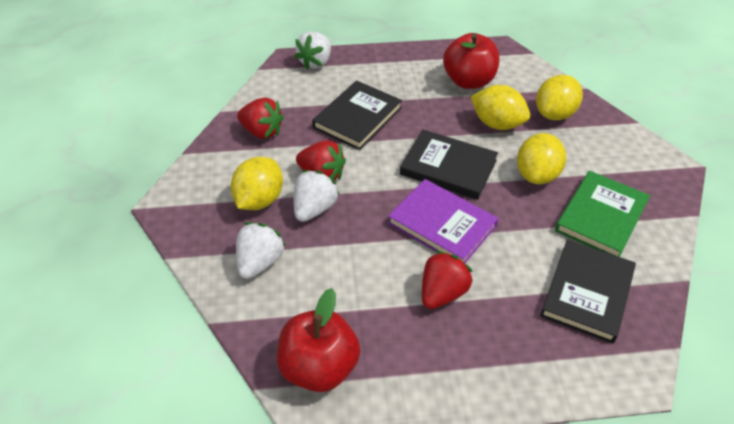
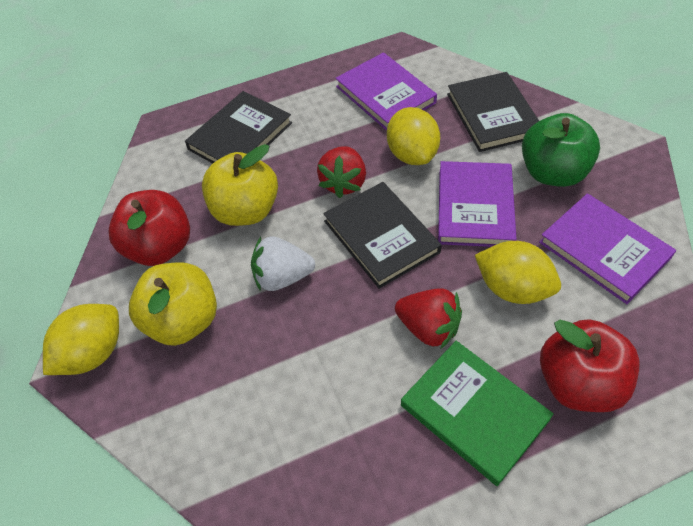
green apple: 0 -> 1
purple book: 1 -> 3
red strawberry: 3 -> 2
white strawberry: 3 -> 1
yellow apple: 0 -> 2
yellow lemon: 4 -> 3

